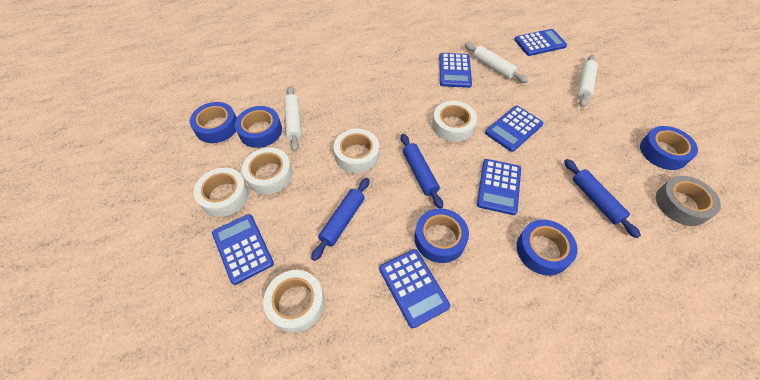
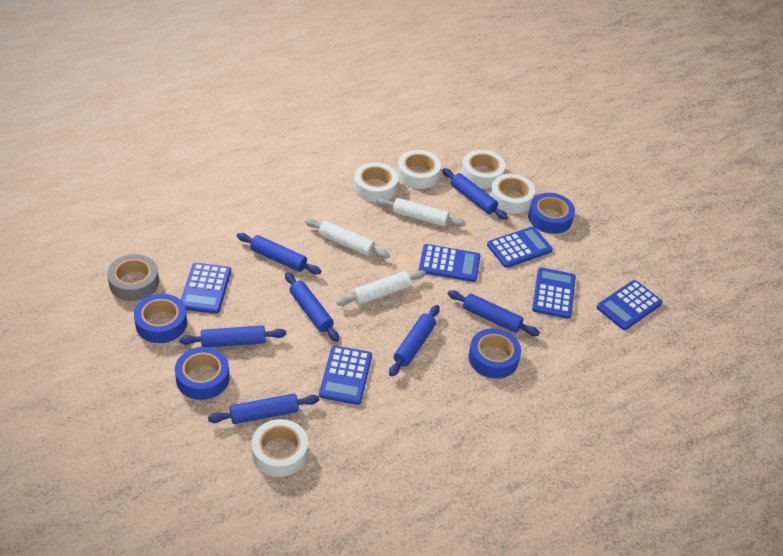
blue rolling pin: 3 -> 7
blue tape: 5 -> 4

